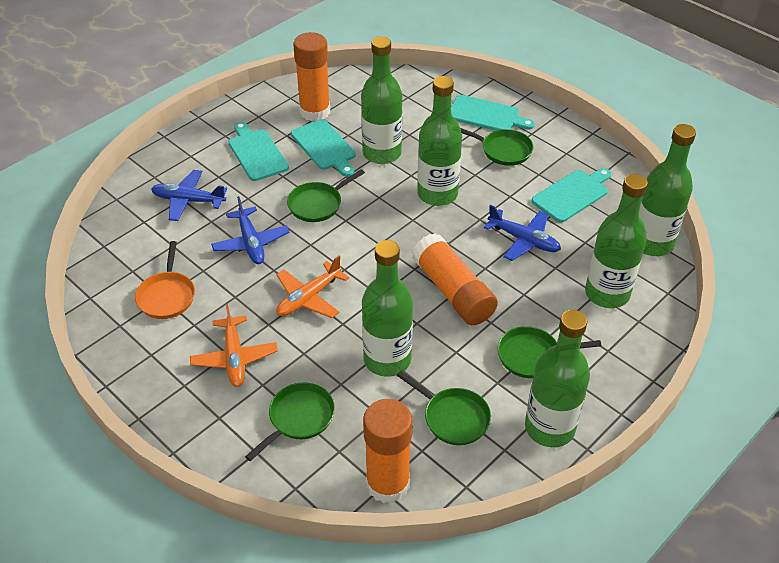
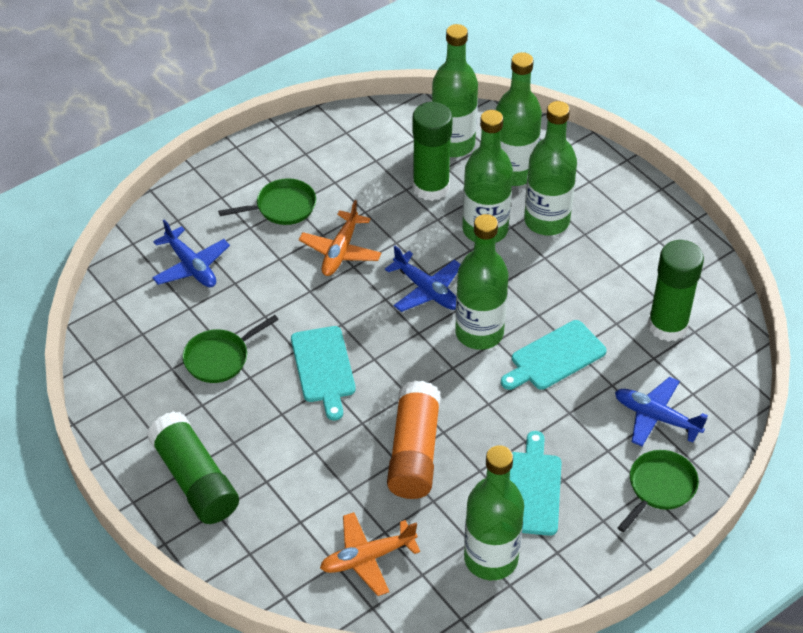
green glue stick: 0 -> 3
green pan: 5 -> 3
orange glue stick: 3 -> 1
orange pan: 1 -> 0
turquoise cutting board: 4 -> 3

